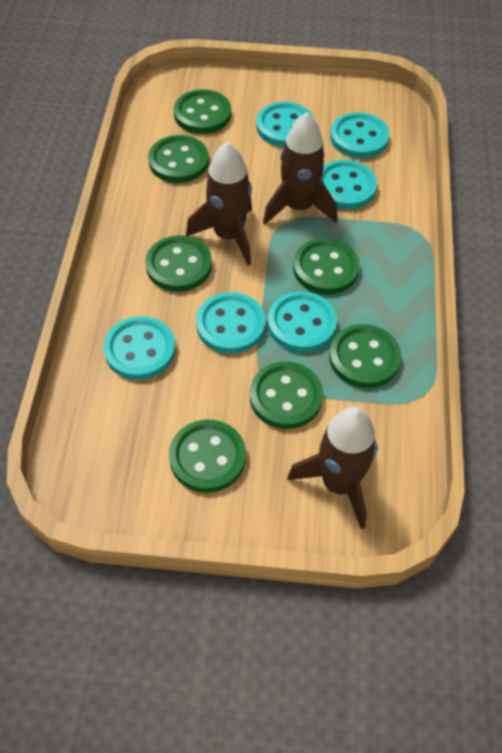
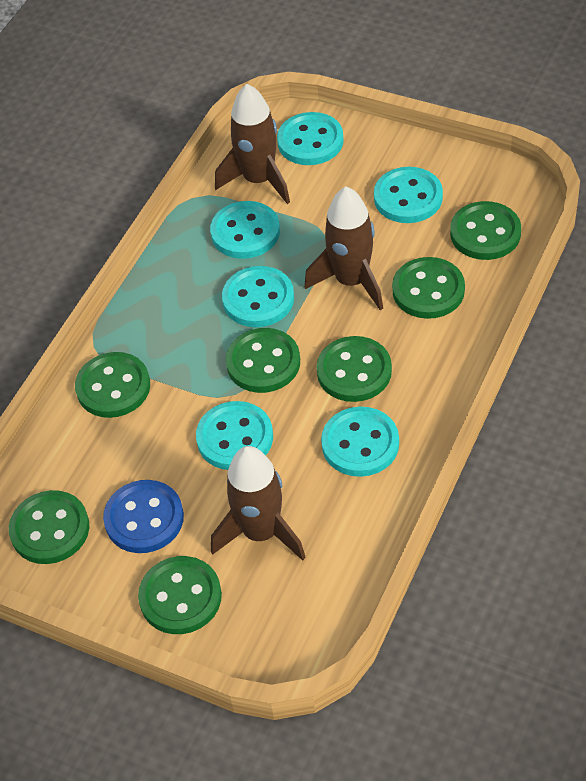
blue button: 0 -> 1

